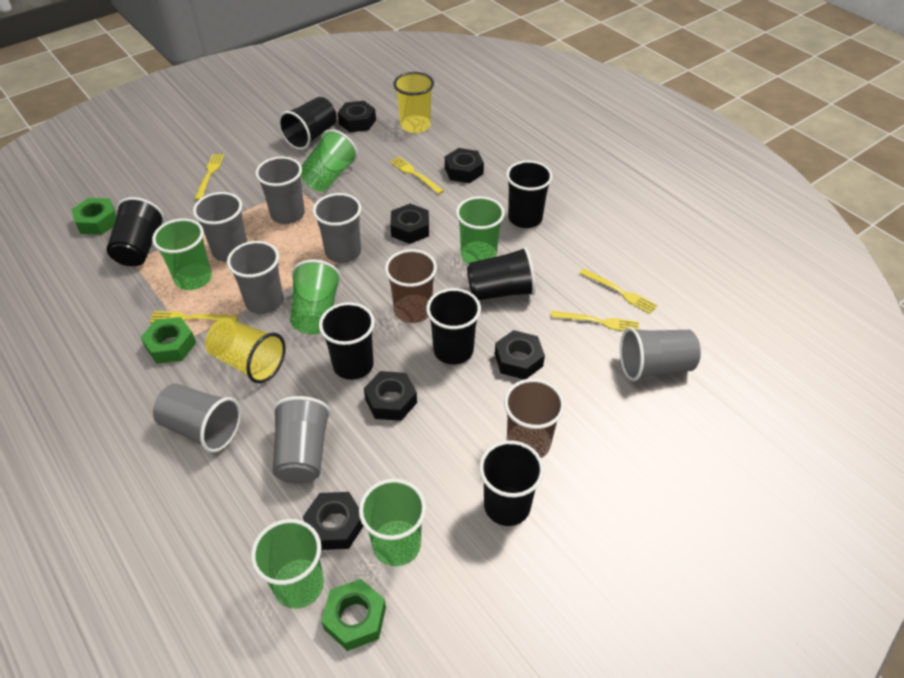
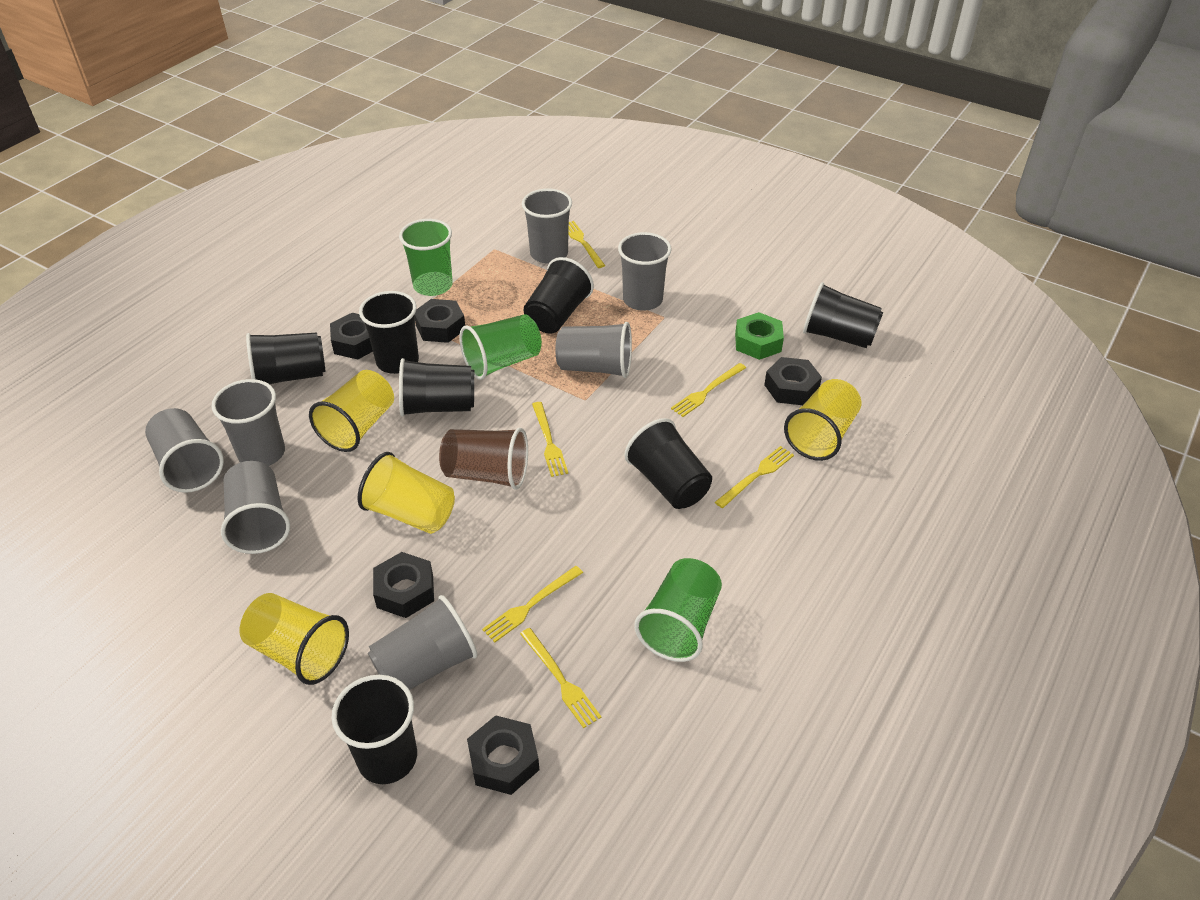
black nut: 6 -> 5
brown cup: 2 -> 1
green cup: 6 -> 3
green nut: 3 -> 1
yellow cup: 2 -> 4
yellow fork: 5 -> 6

